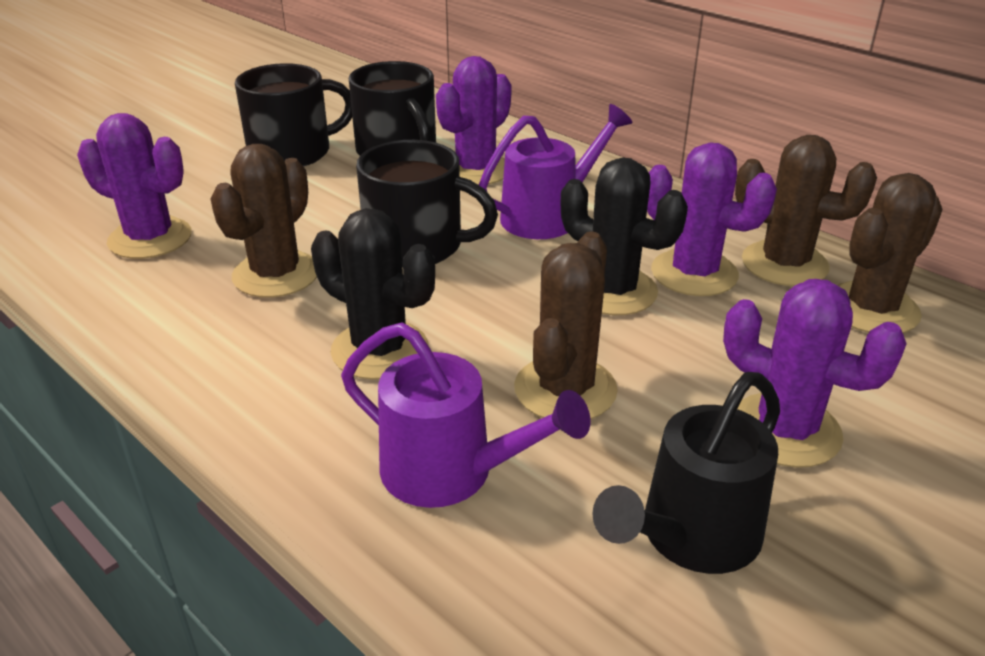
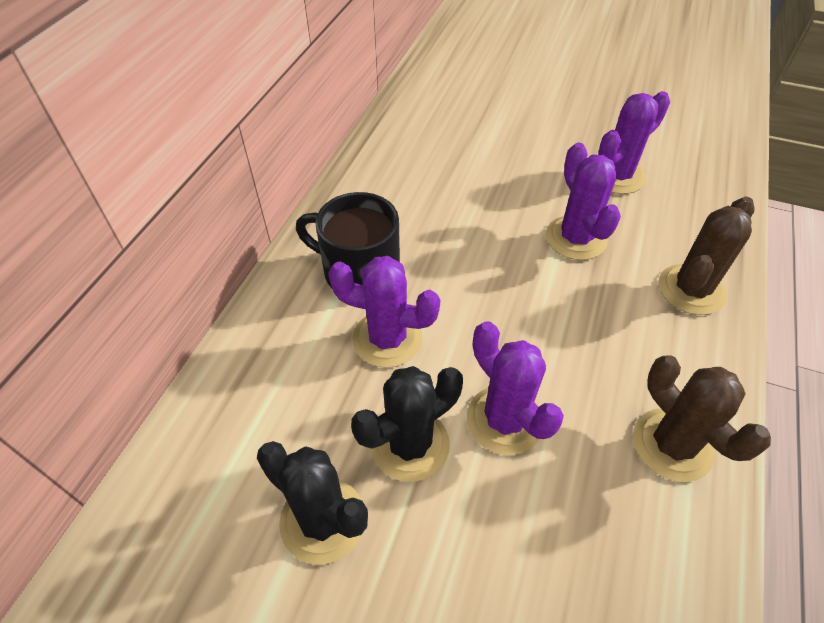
black mug: 3 -> 1
black watering can: 1 -> 0
brown cactus: 4 -> 2
purple watering can: 2 -> 0

